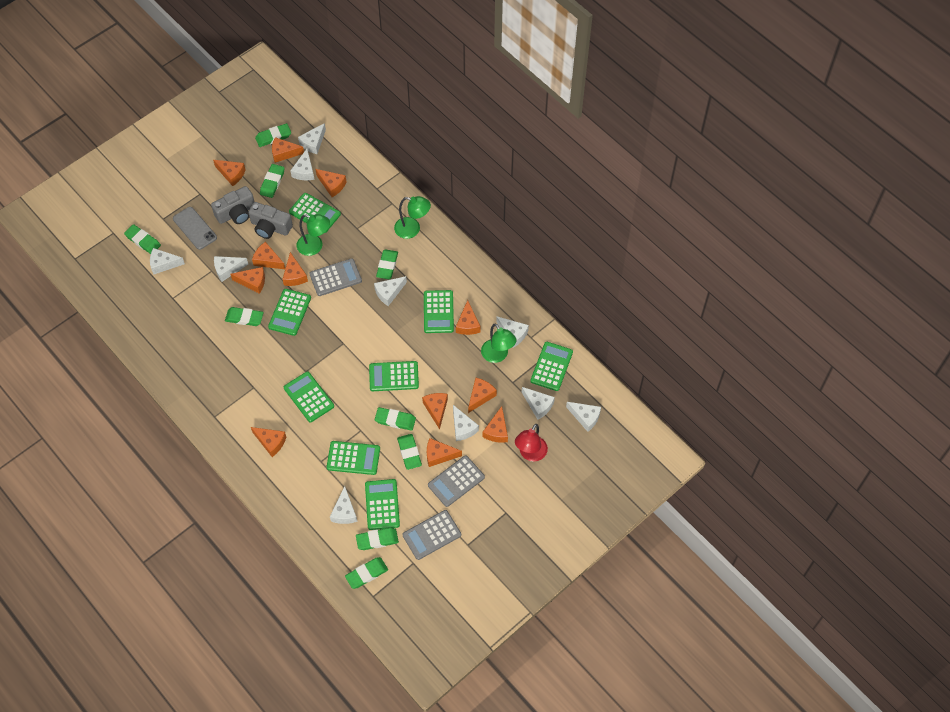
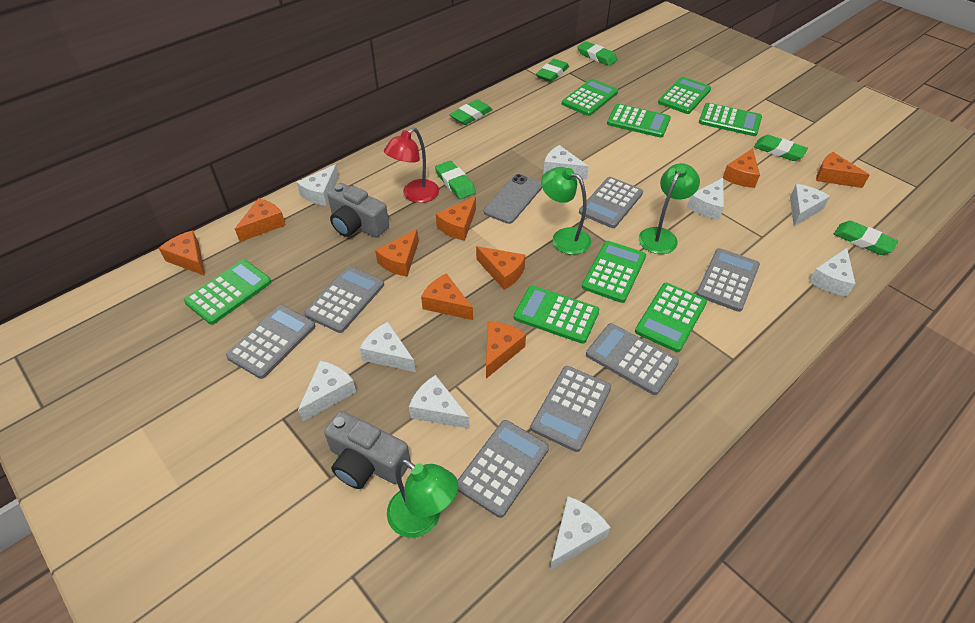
green eraser: 9 -> 6
grey calculator: 3 -> 7
orange cheese: 12 -> 9
white cheese: 10 -> 9

